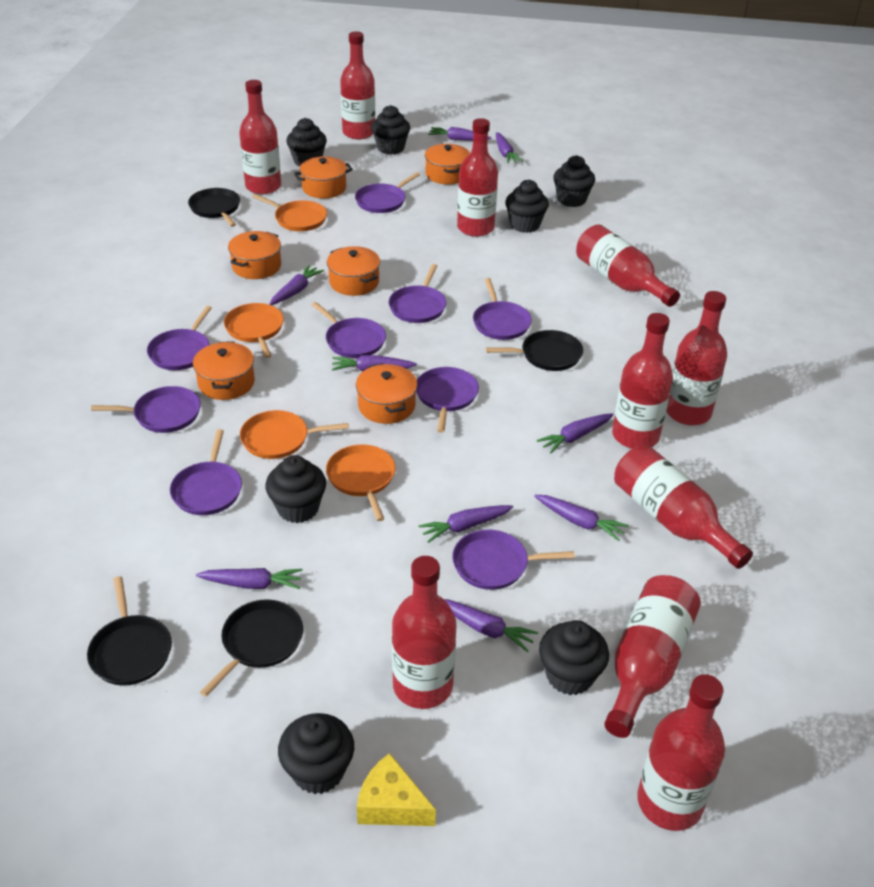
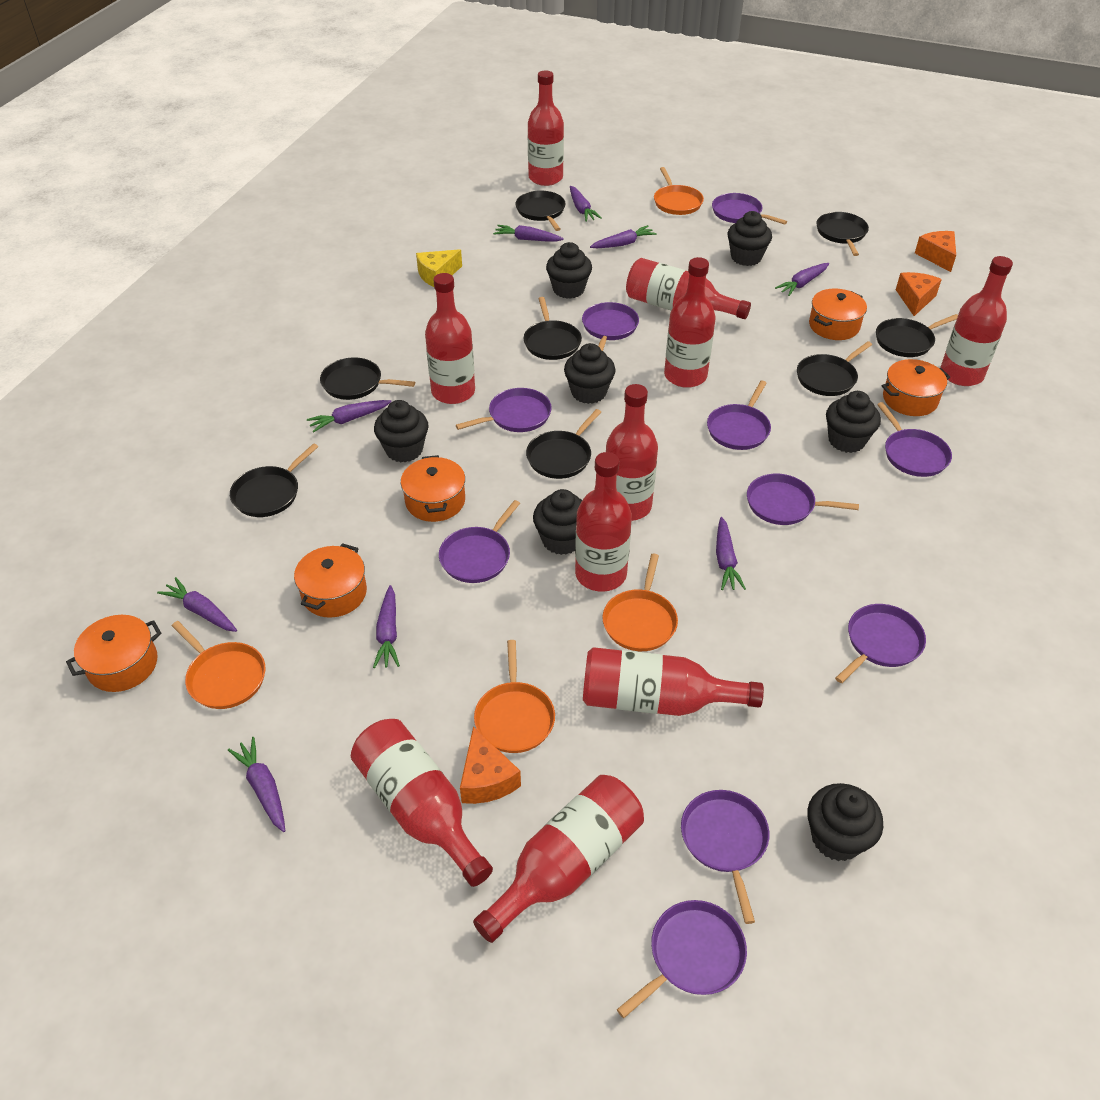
black pan: 4 -> 8
orange cheese: 0 -> 3
orange pot: 6 -> 5
purple pan: 9 -> 10

